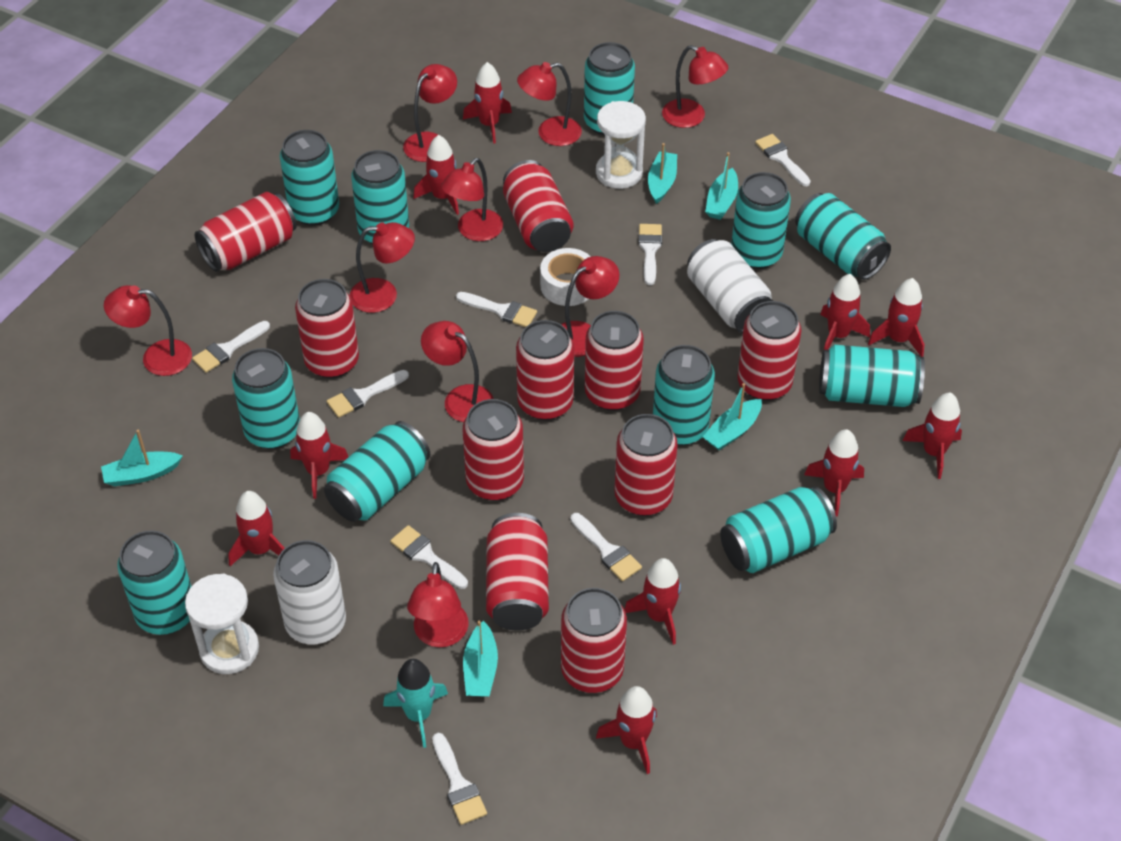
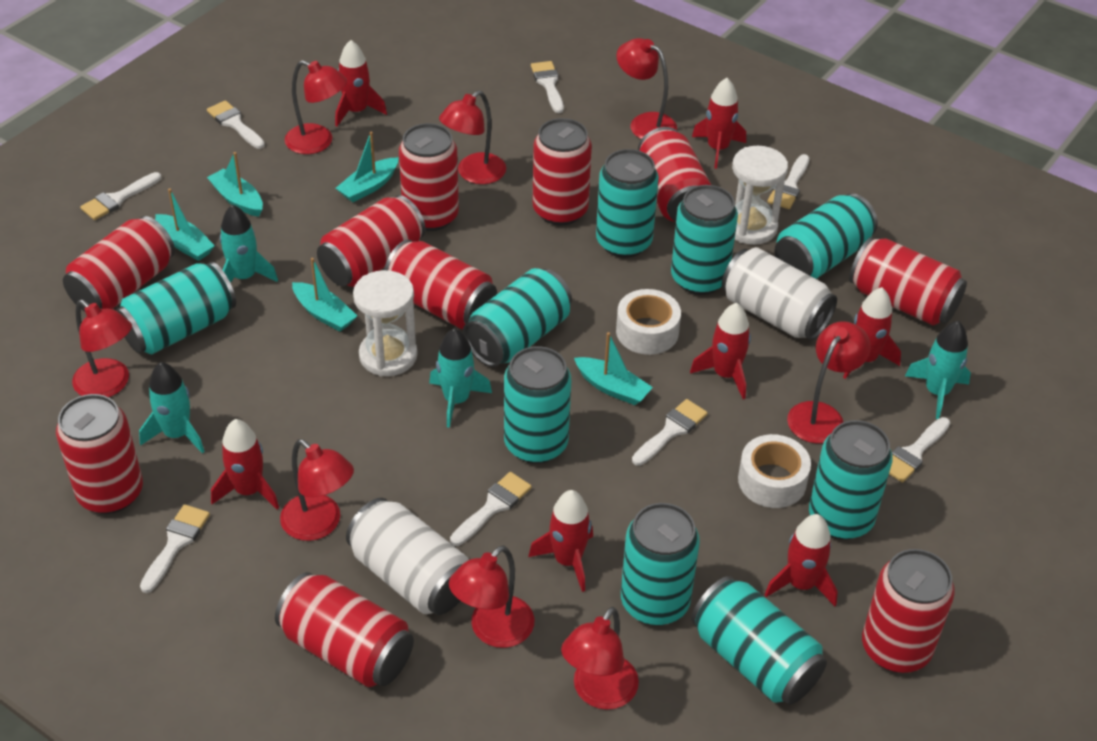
red lamp: 9 -> 8
red rocket: 10 -> 7
turquoise can: 11 -> 9
turquoise rocket: 1 -> 4
white tape: 1 -> 2

